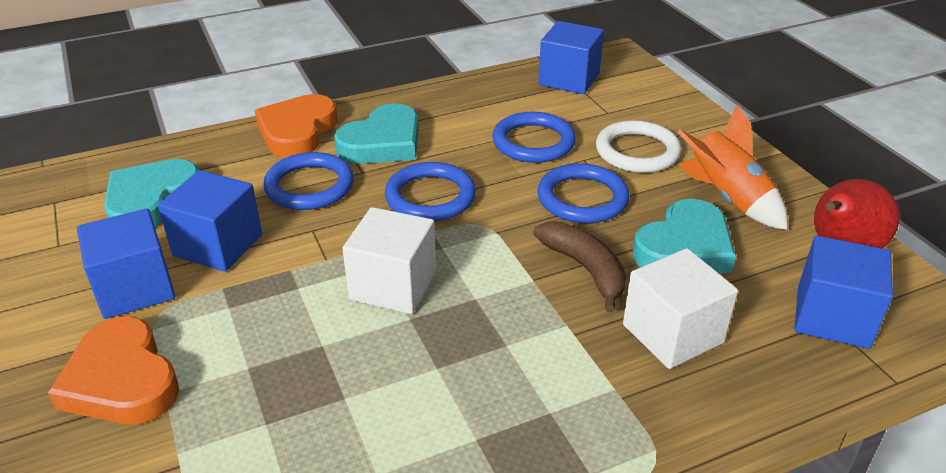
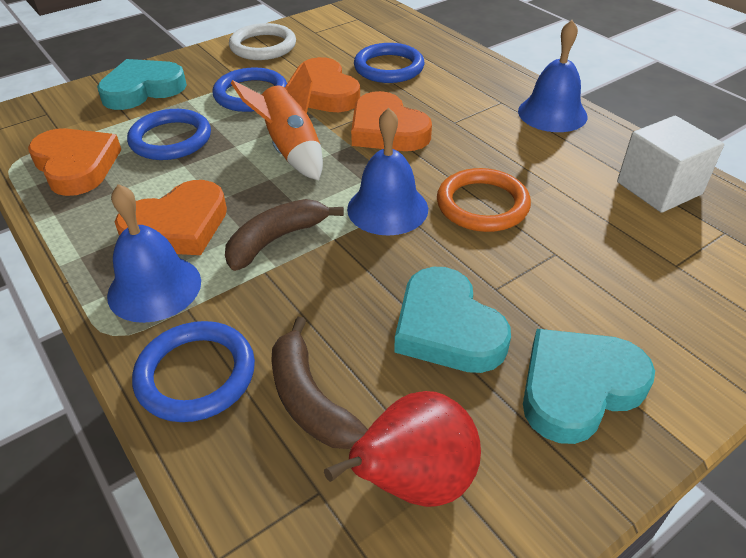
blue bell: 0 -> 3
blue cube: 4 -> 0
brown banana: 1 -> 2
orange heart: 2 -> 4
orange ring: 0 -> 1
white cube: 2 -> 1

